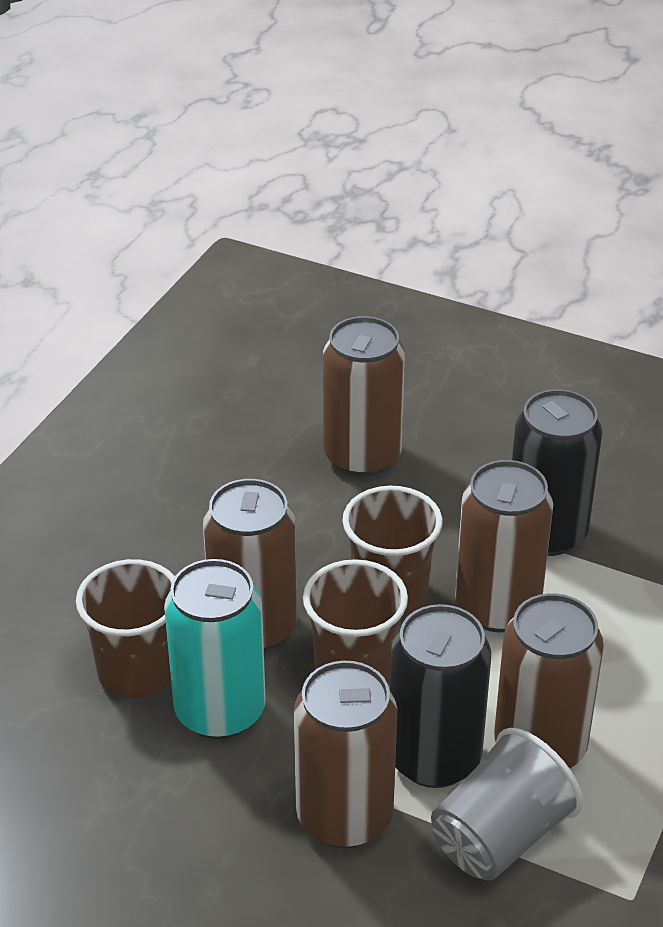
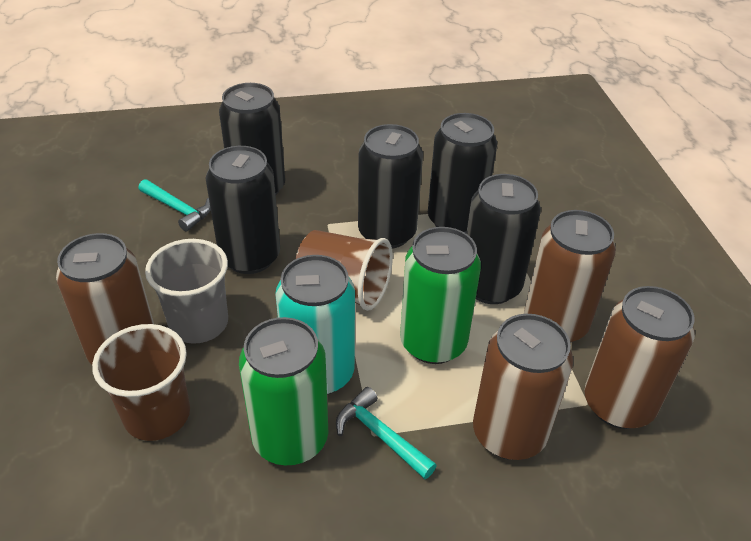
black can: 2 -> 5
brown can: 5 -> 4
brown cup: 3 -> 2
green can: 0 -> 2
turquoise hammer: 0 -> 2

